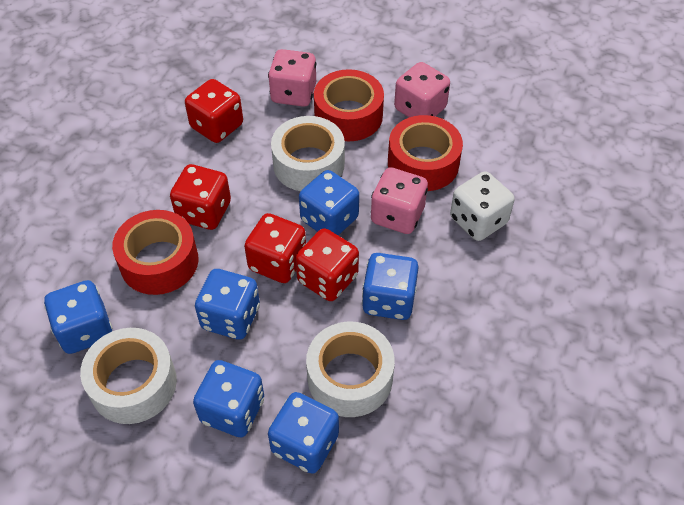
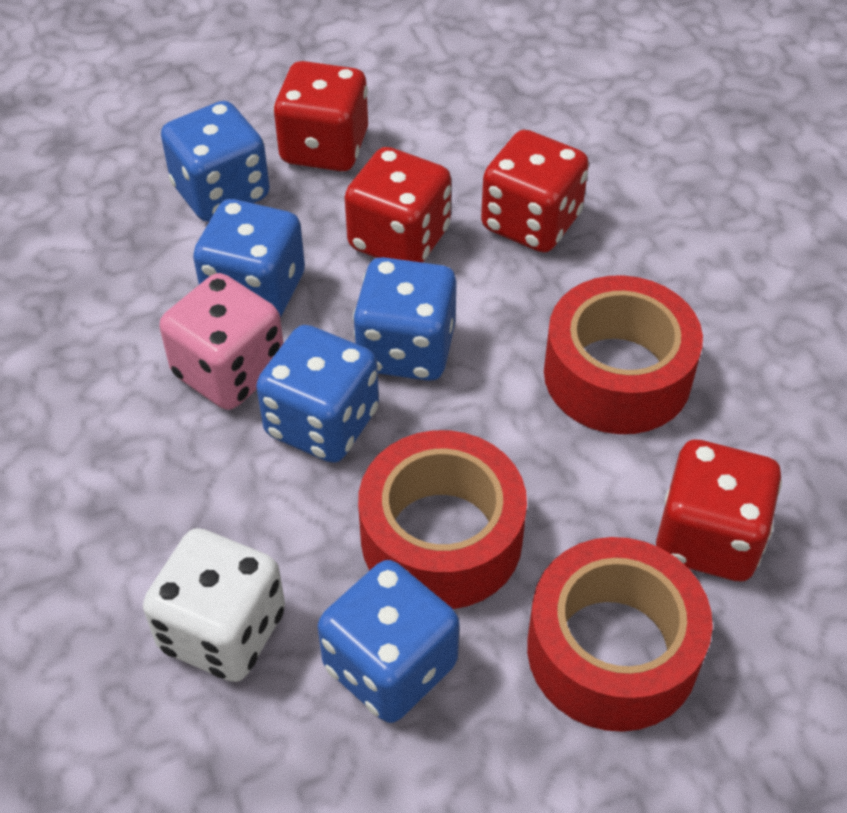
blue dice: 6 -> 5
pink dice: 3 -> 1
white tape: 3 -> 0

